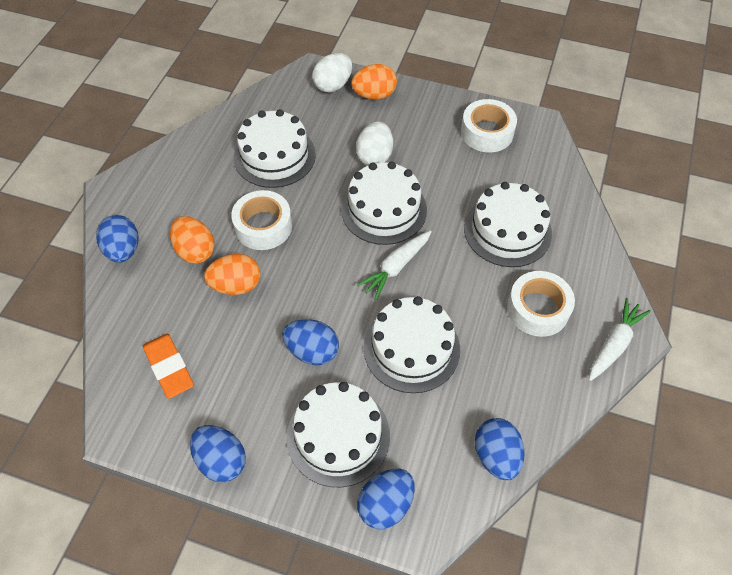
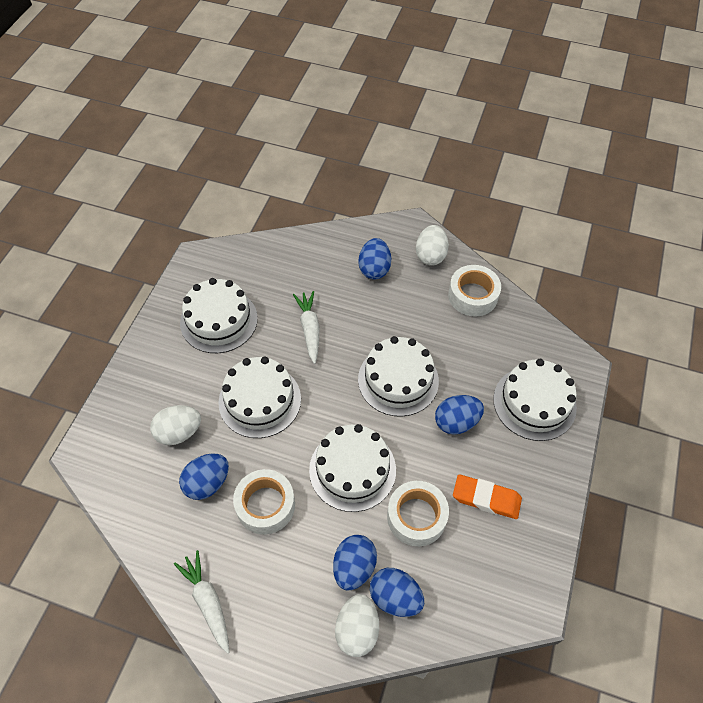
orange egg: 3 -> 0
white egg: 2 -> 3

